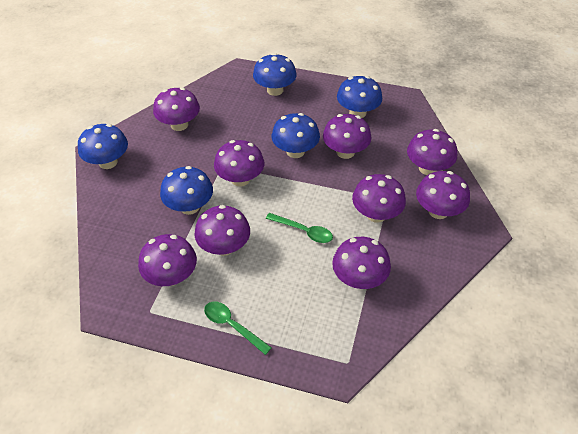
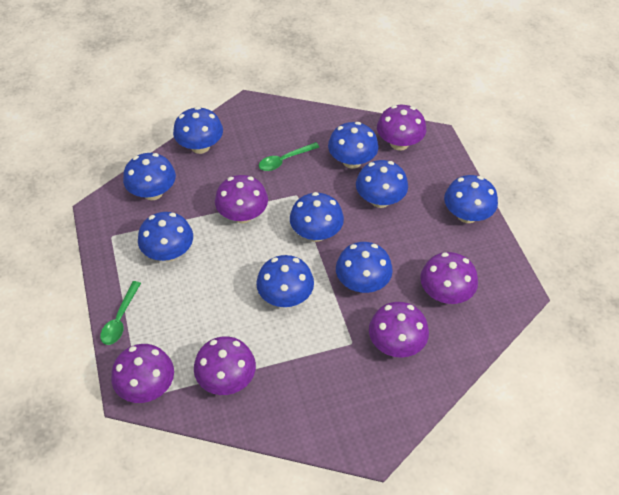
blue mushroom: 5 -> 9
purple mushroom: 9 -> 6

